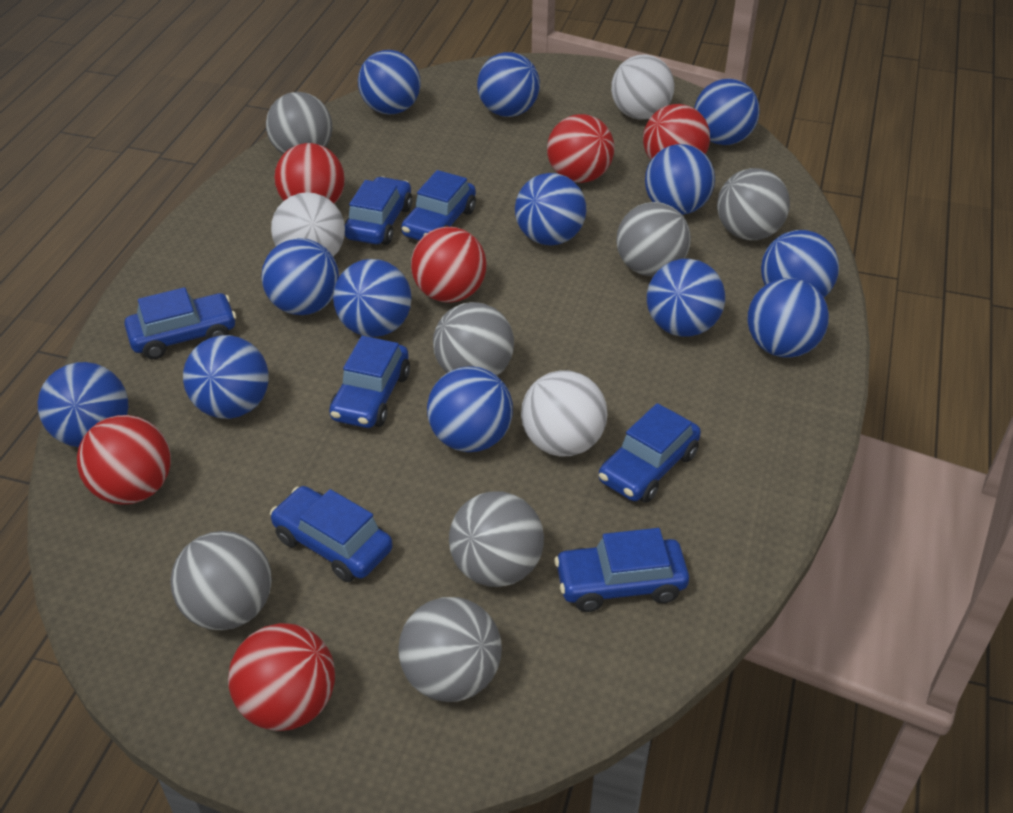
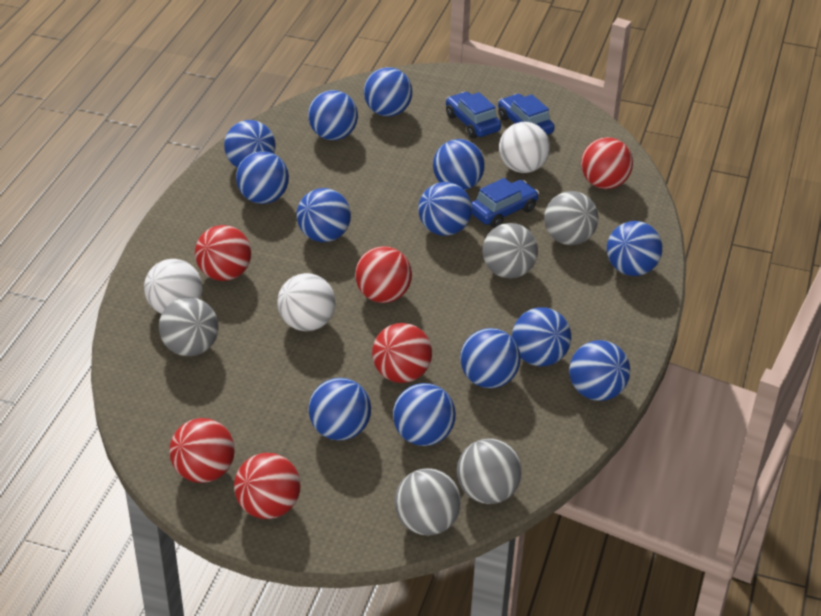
blue car: 7 -> 3
grey ball: 7 -> 5

